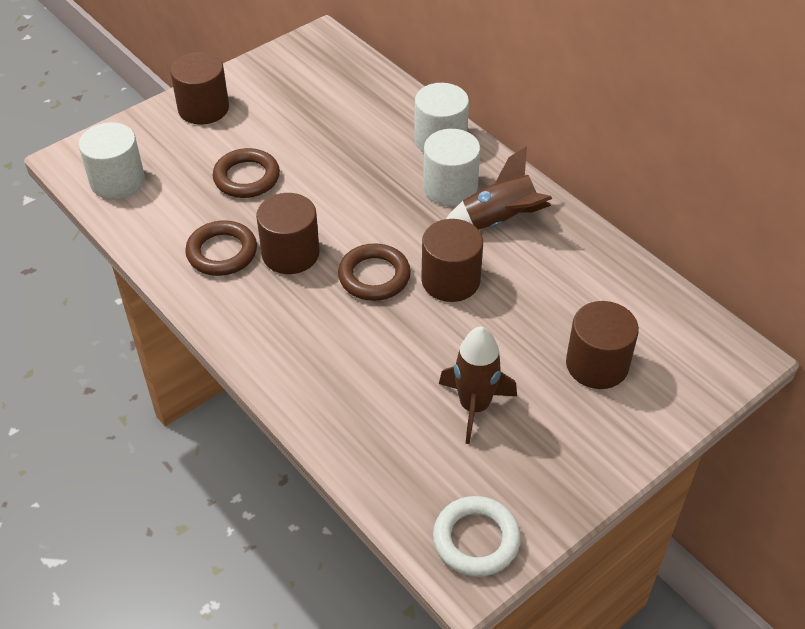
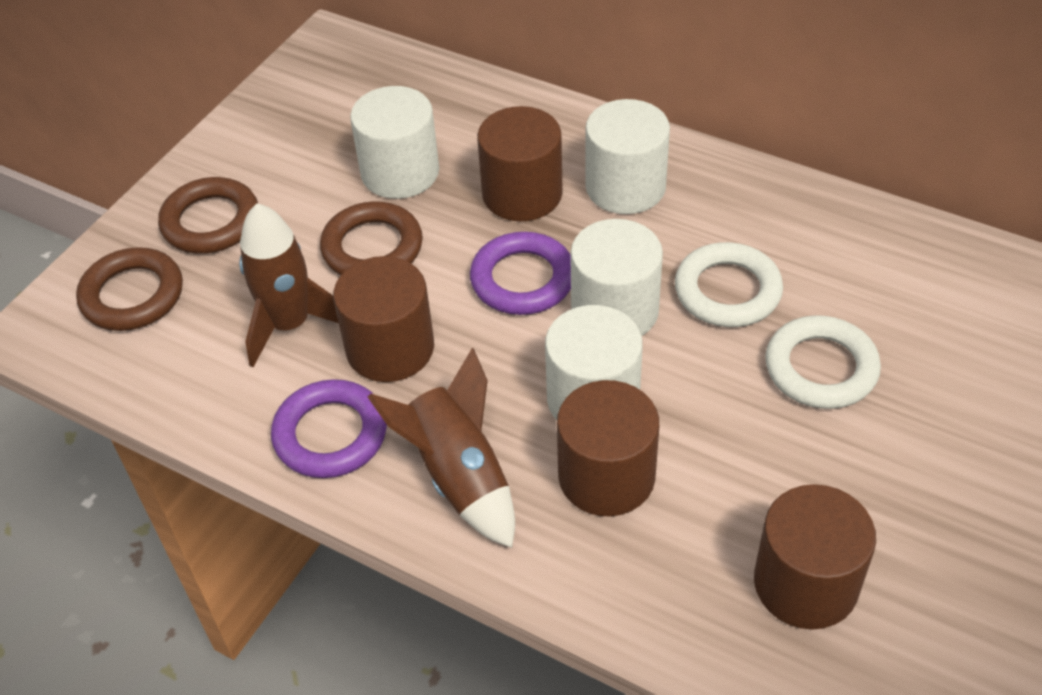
purple ring: 0 -> 2
white cylinder: 3 -> 4
white ring: 1 -> 2

